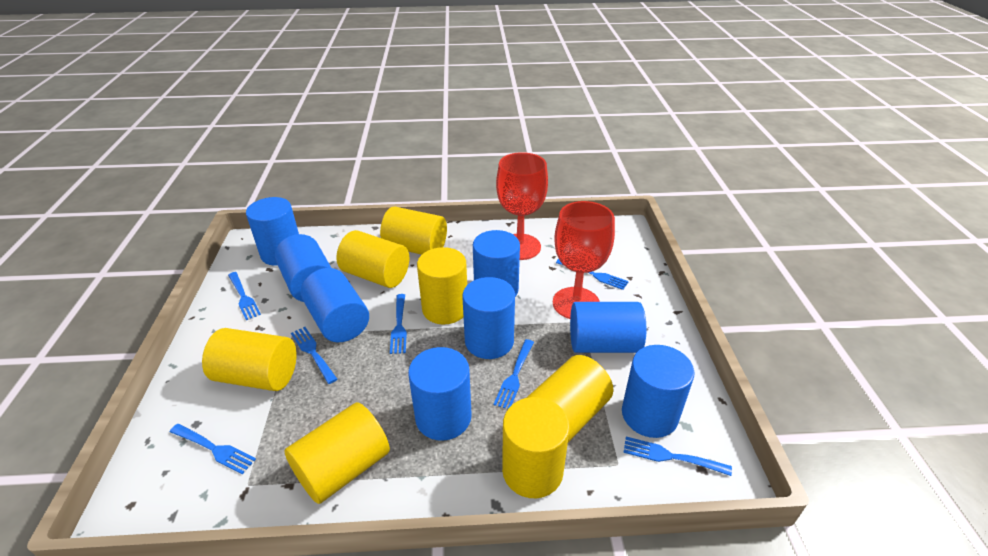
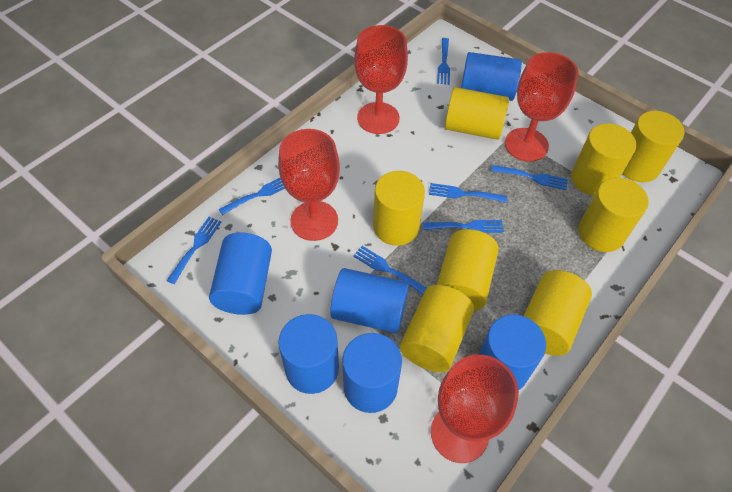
blue cylinder: 8 -> 6
red goblet: 2 -> 4
yellow cylinder: 7 -> 8

